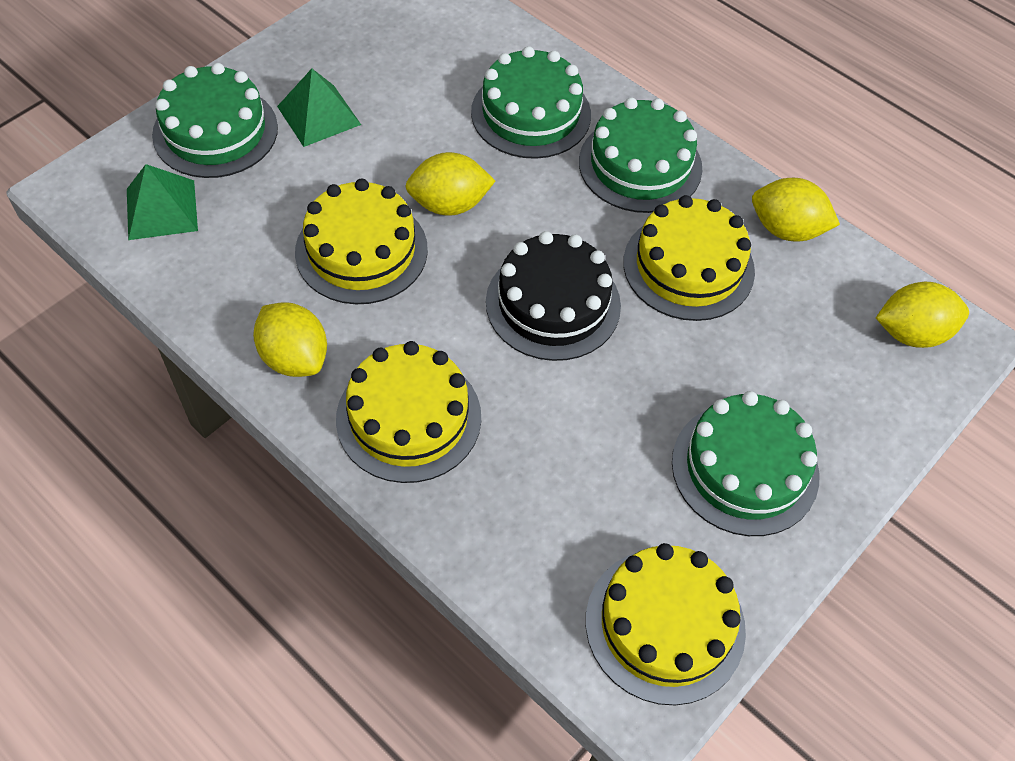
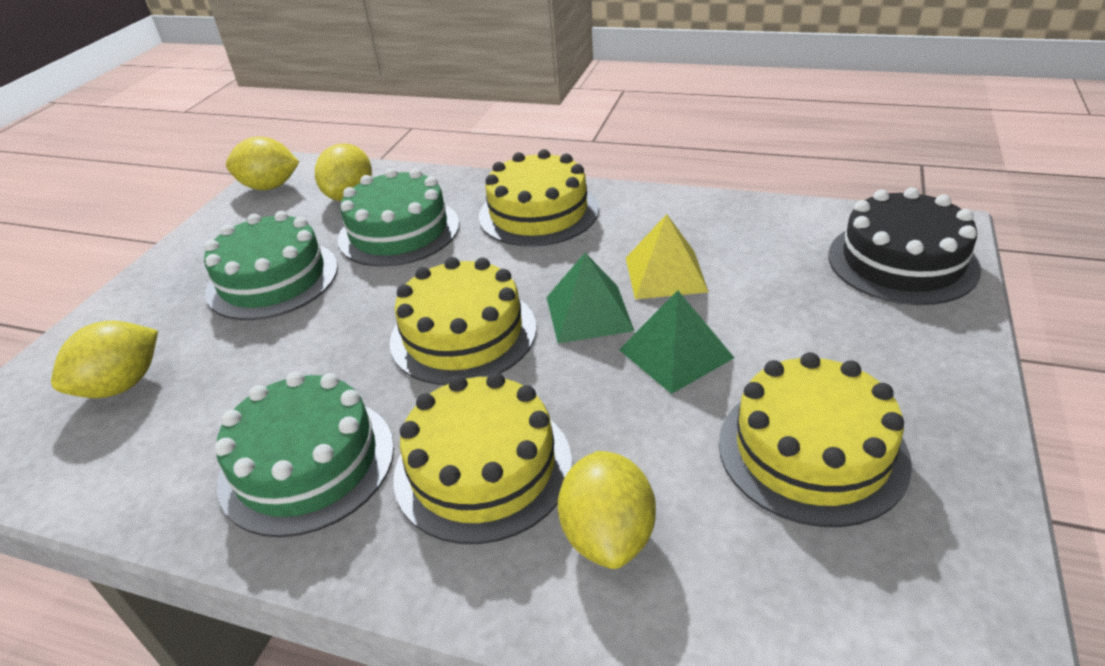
green cake: 4 -> 3
yellow pyramid: 0 -> 1

